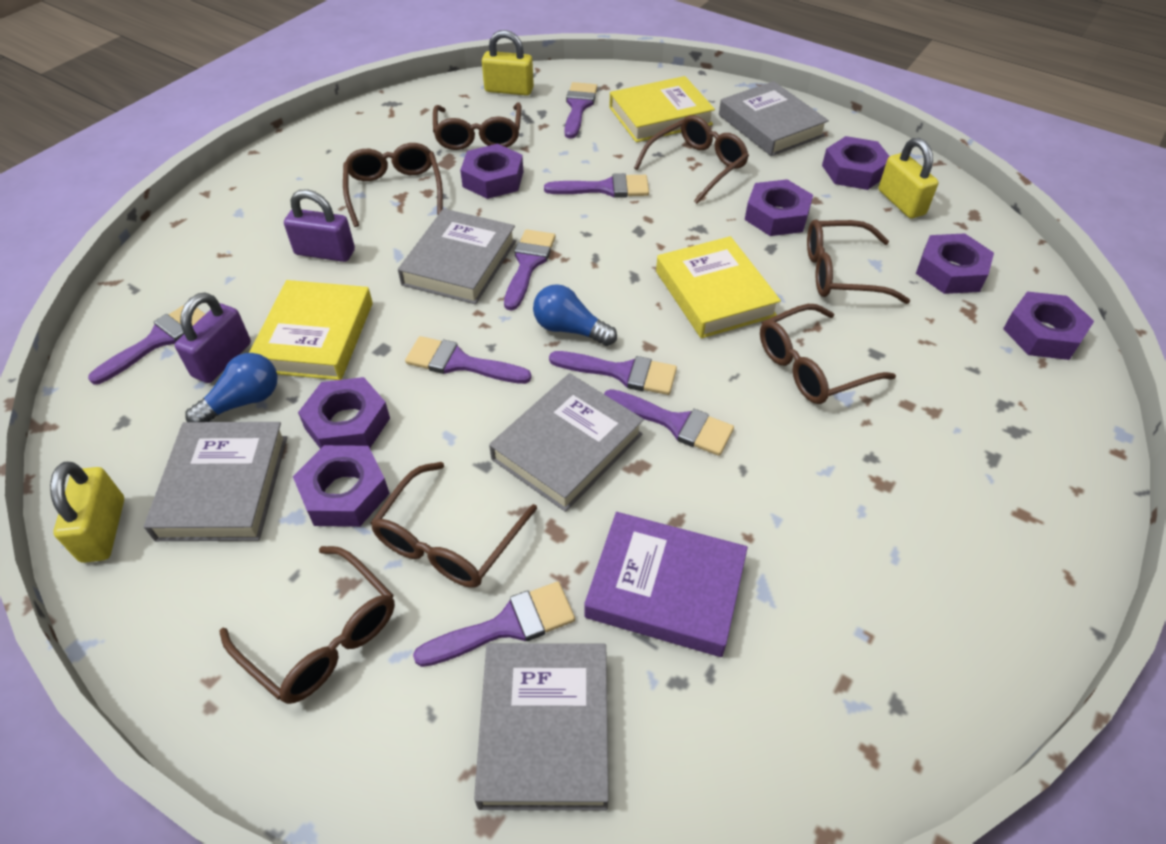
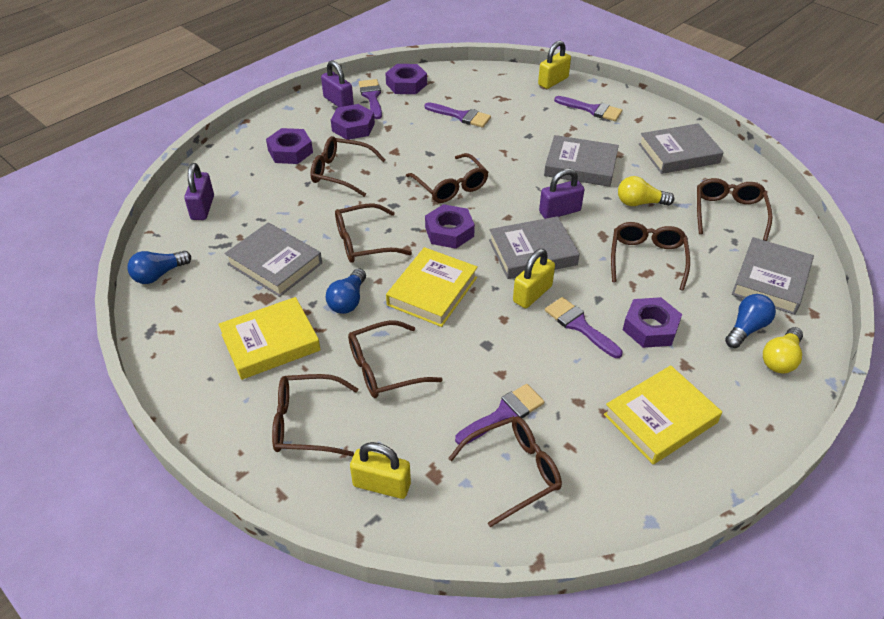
blue light bulb: 2 -> 3
brown glasses: 7 -> 8
purple book: 1 -> 0
purple brush: 8 -> 5
purple nut: 7 -> 5
purple padlock: 2 -> 3
yellow light bulb: 0 -> 2

